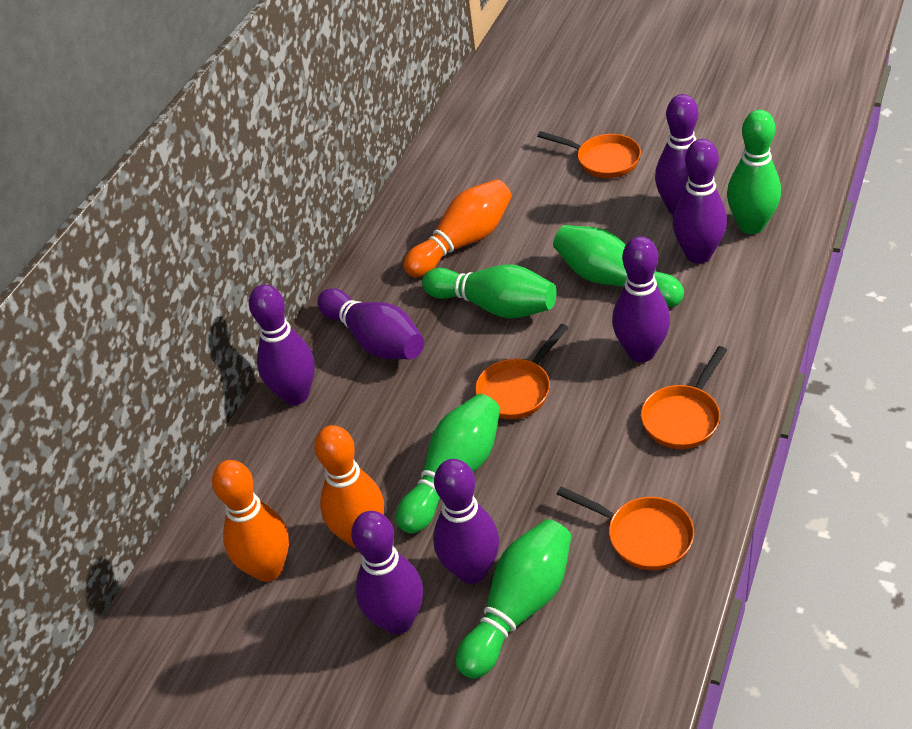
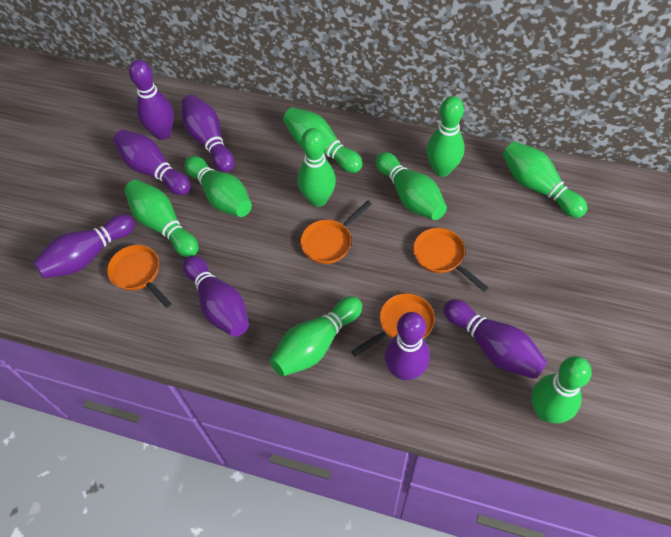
green bowling pin: 5 -> 9
orange bowling pin: 3 -> 0

